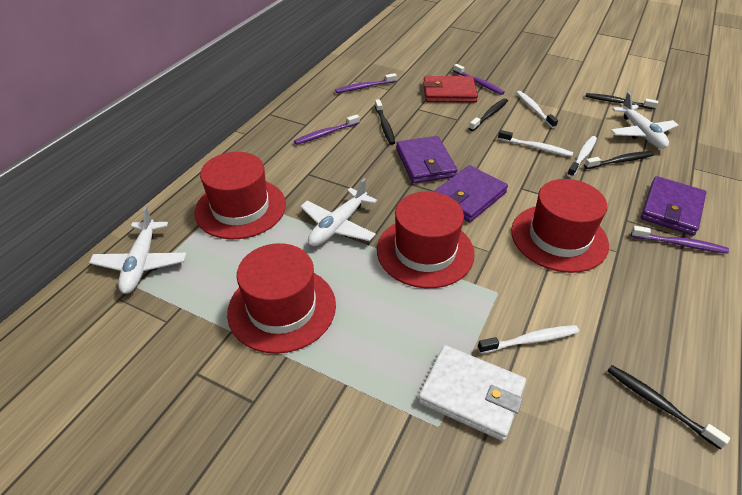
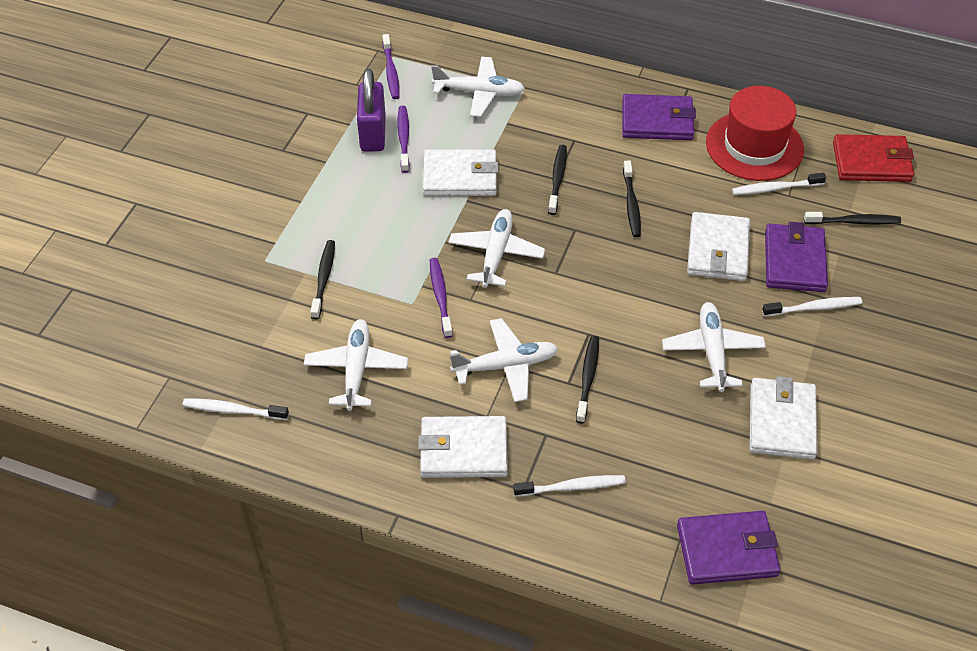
purple padlock: 0 -> 1
purple toothbrush: 4 -> 3
red hat: 4 -> 1
white plane: 3 -> 5
white wallet: 1 -> 4

